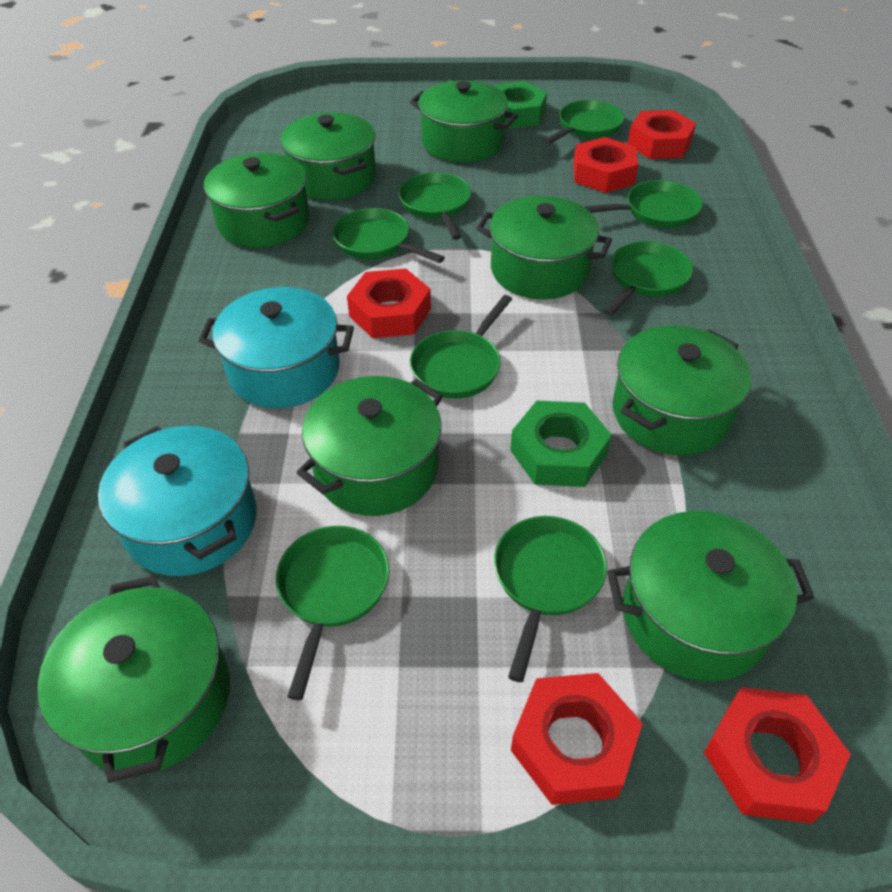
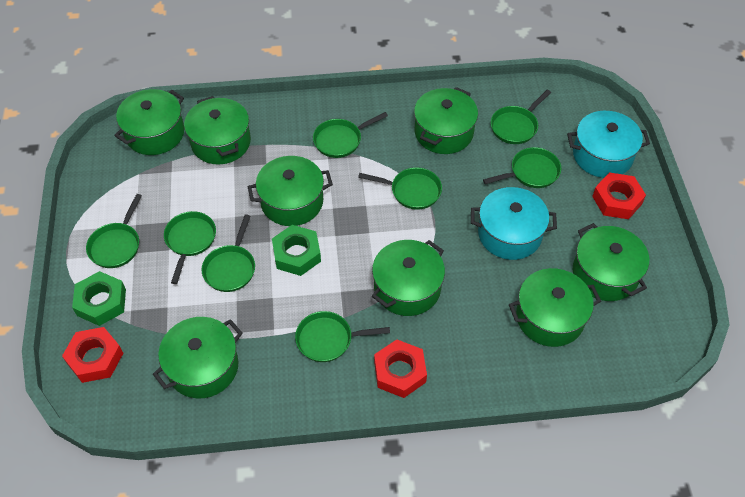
red nut: 5 -> 3

